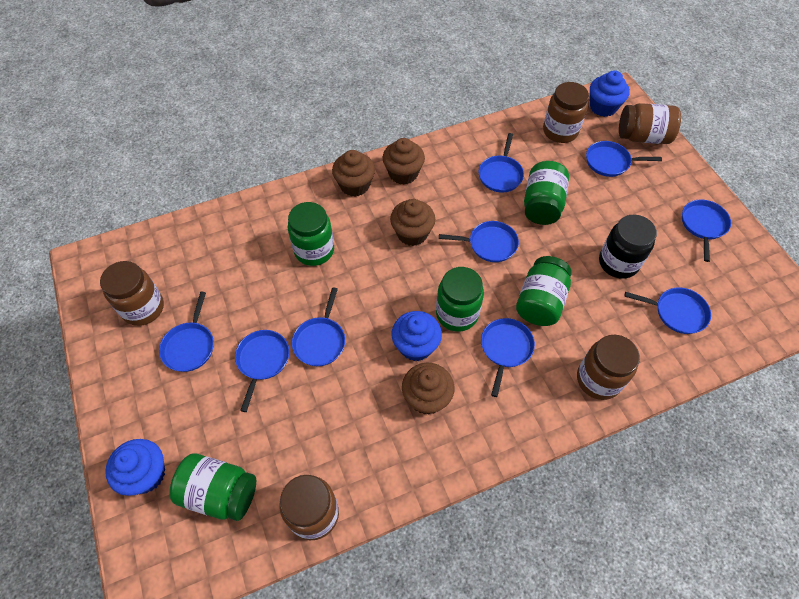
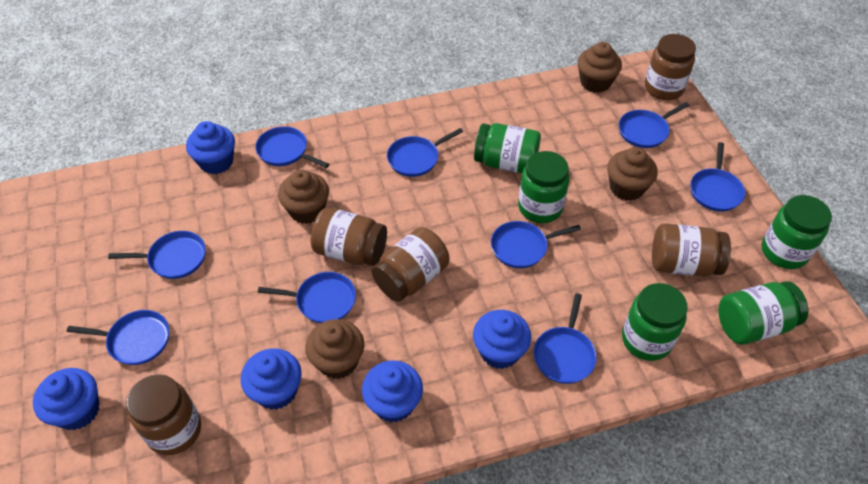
black jar: 1 -> 0
blue cupcake: 3 -> 5

